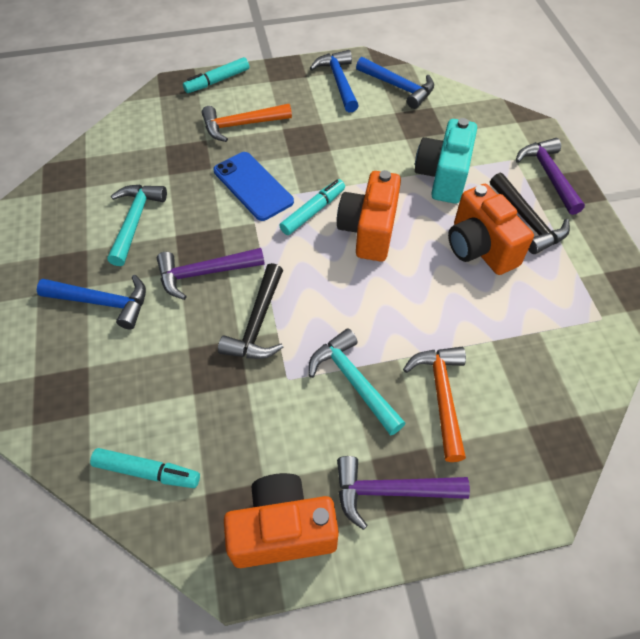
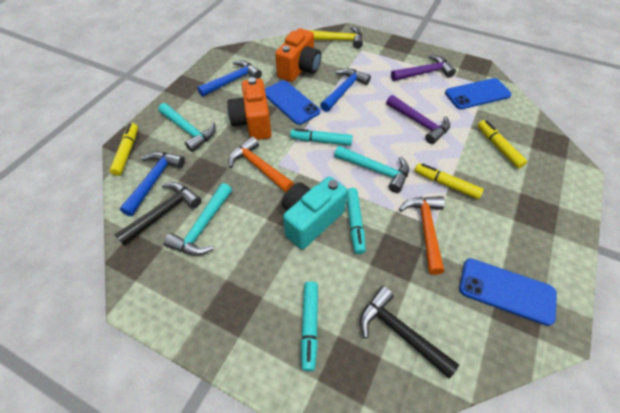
blue phone: 1 -> 3
orange camera: 3 -> 2
purple hammer: 3 -> 2
turquoise hammer: 2 -> 3
yellow hammer: 0 -> 1
yellow marker: 0 -> 3

